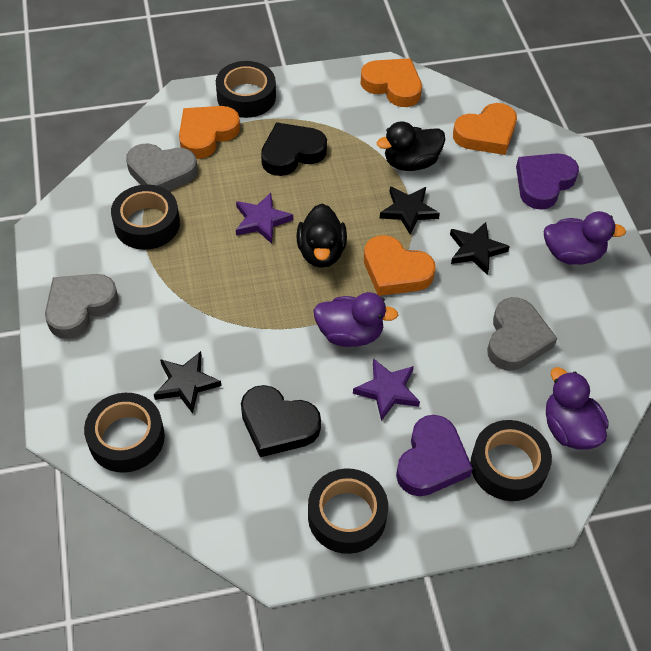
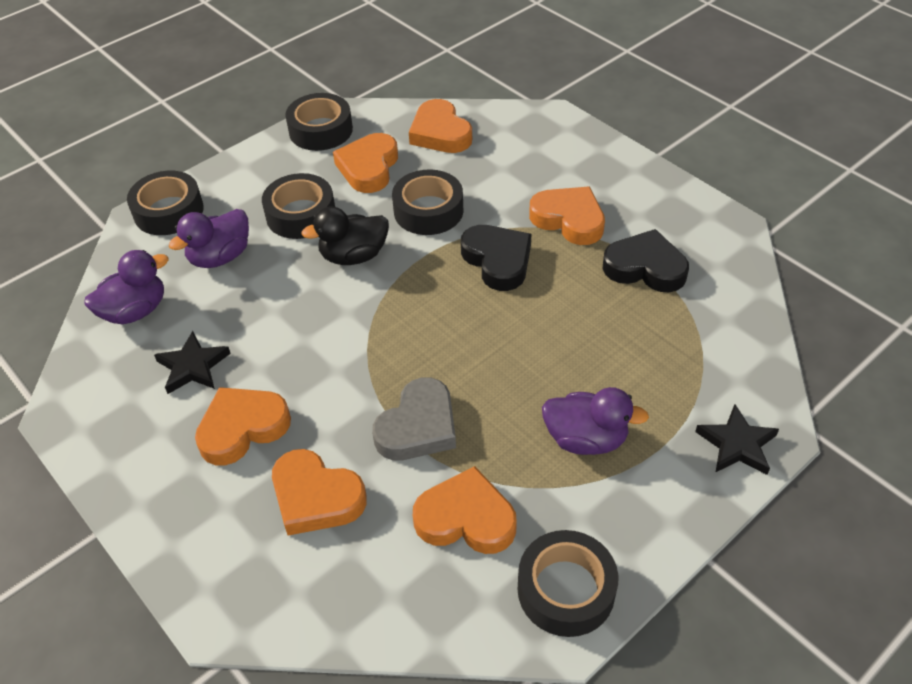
black duck: 2 -> 1
black star: 3 -> 2
grey heart: 3 -> 1
orange heart: 4 -> 6
purple heart: 2 -> 0
purple star: 2 -> 0

